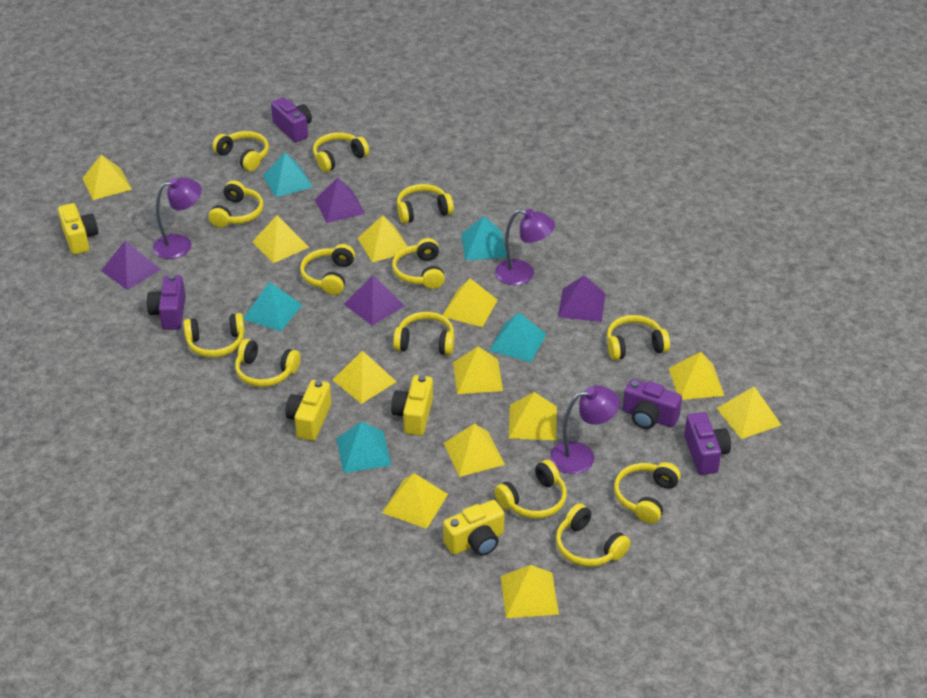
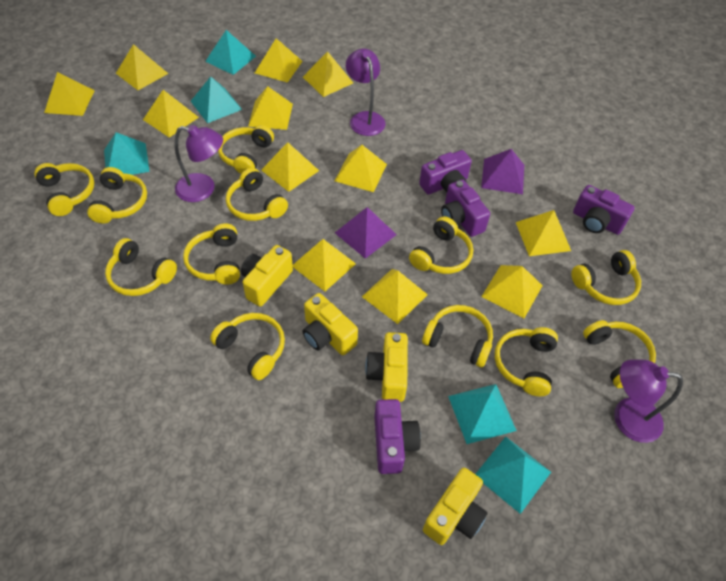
purple pyramid: 4 -> 2
yellow headphones: 13 -> 12

